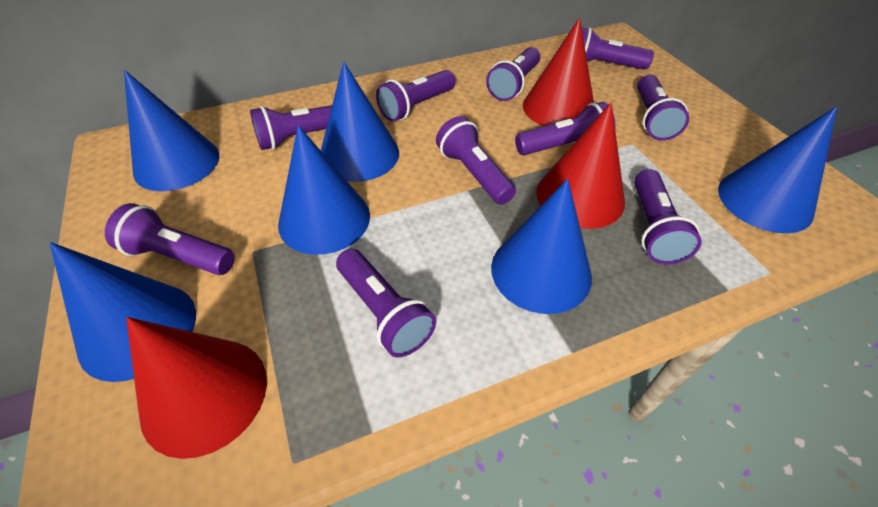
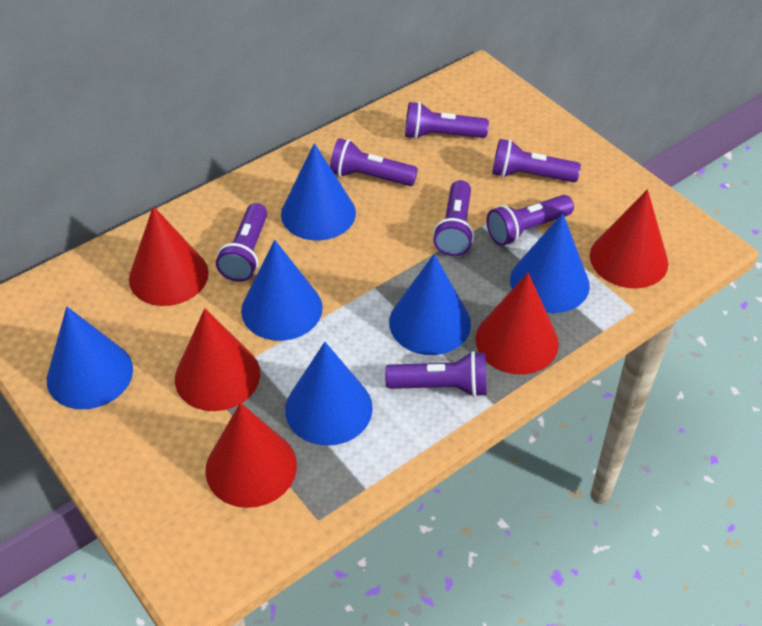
purple flashlight: 10 -> 7
red cone: 3 -> 5

